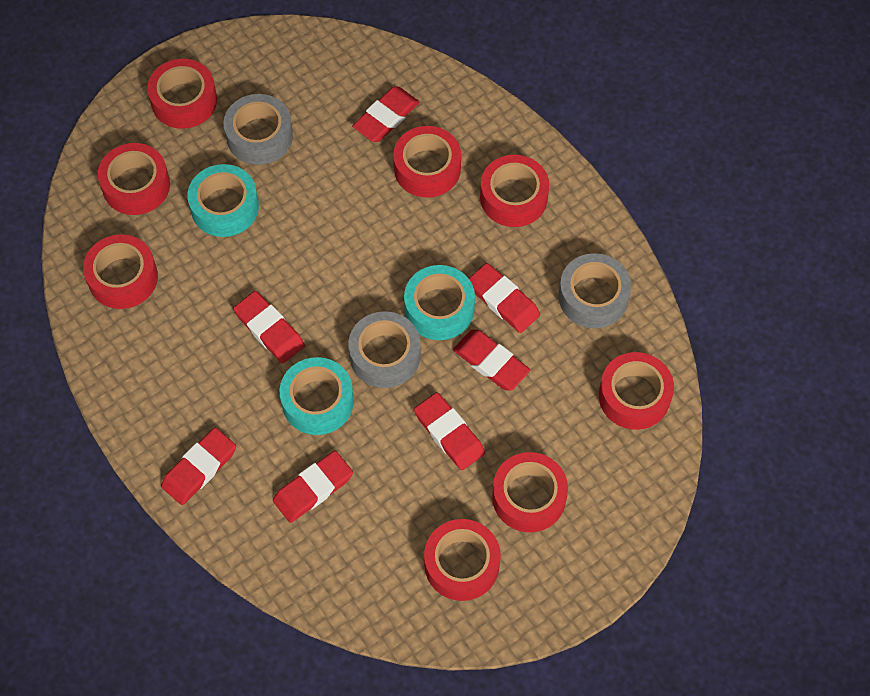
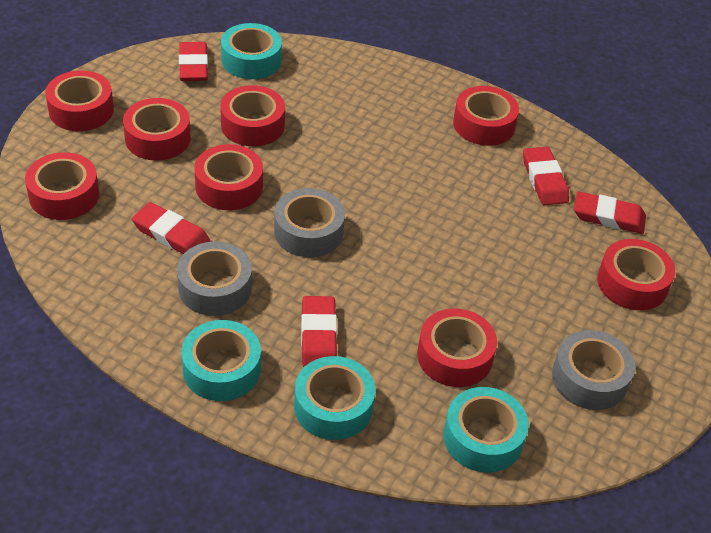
red eraser: 7 -> 5
turquoise tape: 3 -> 4

